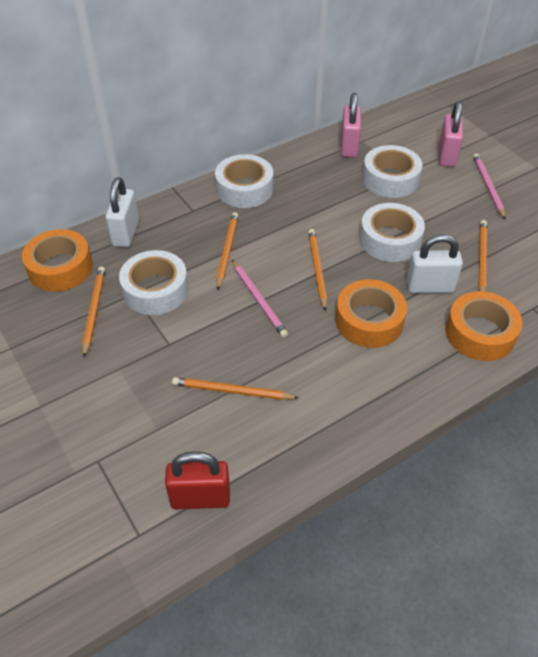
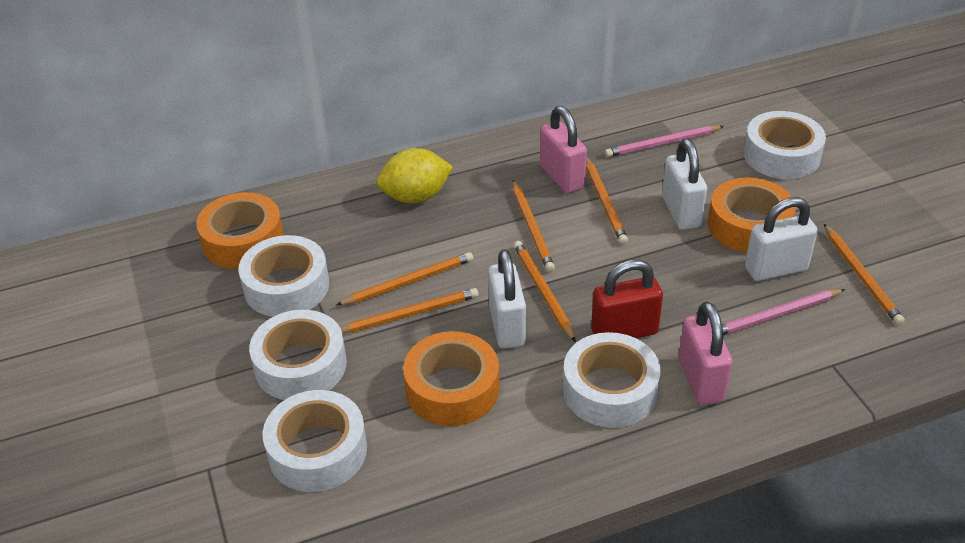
orange pencil: 5 -> 6
white padlock: 2 -> 3
white tape: 4 -> 5
yellow lemon: 0 -> 1

